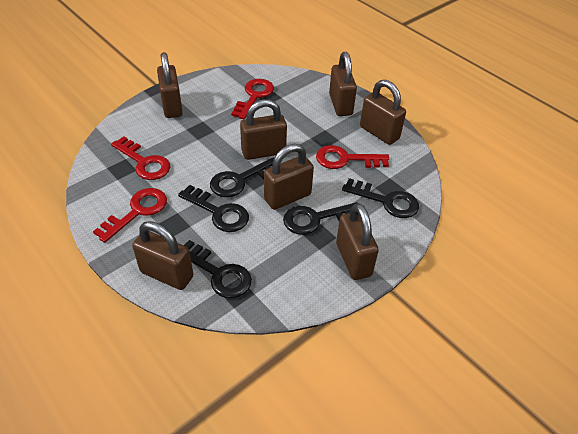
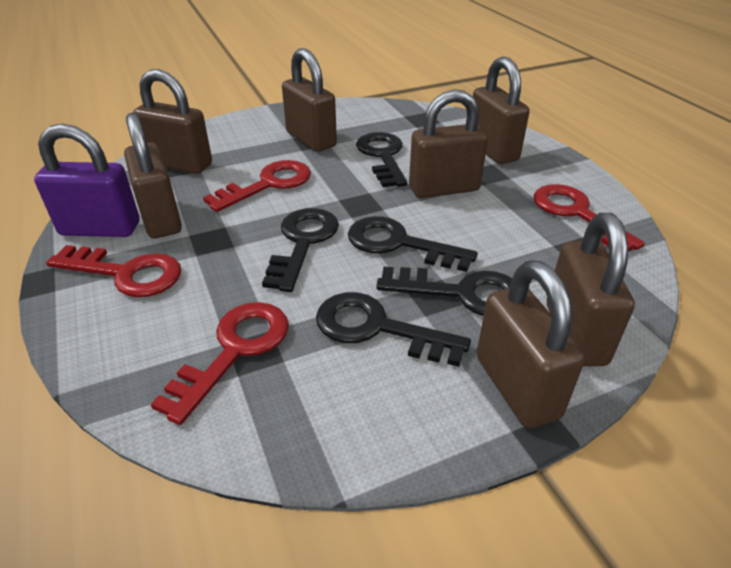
purple padlock: 0 -> 1

